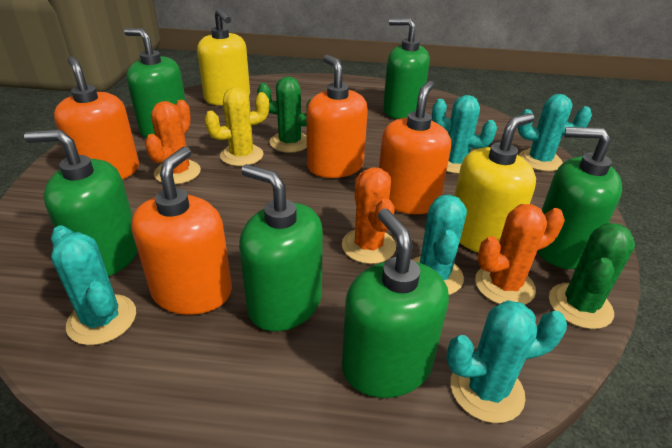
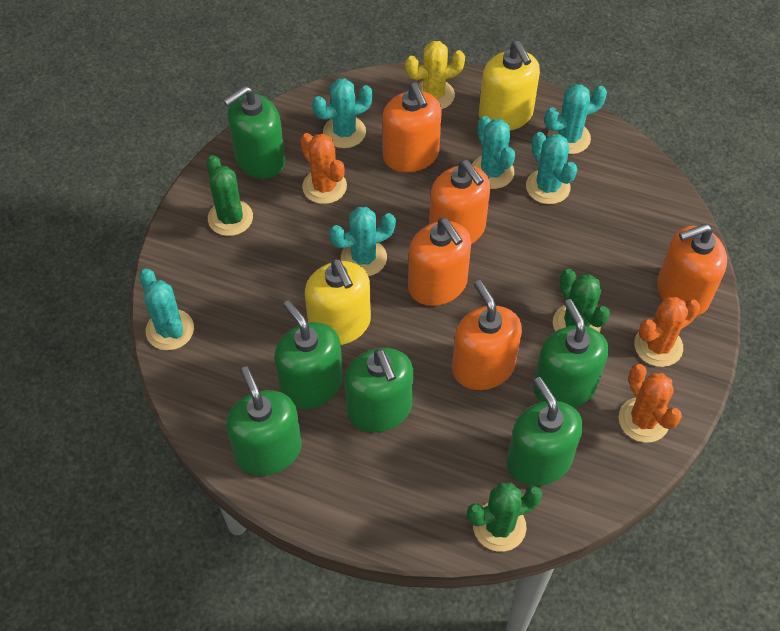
green cactus: 2 -> 3
orange soap dispenser: 4 -> 5
turquoise cactus: 5 -> 6

